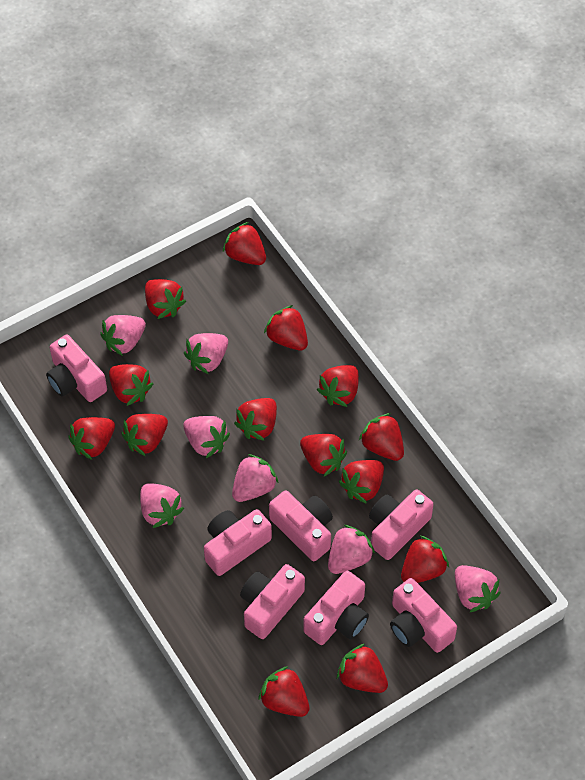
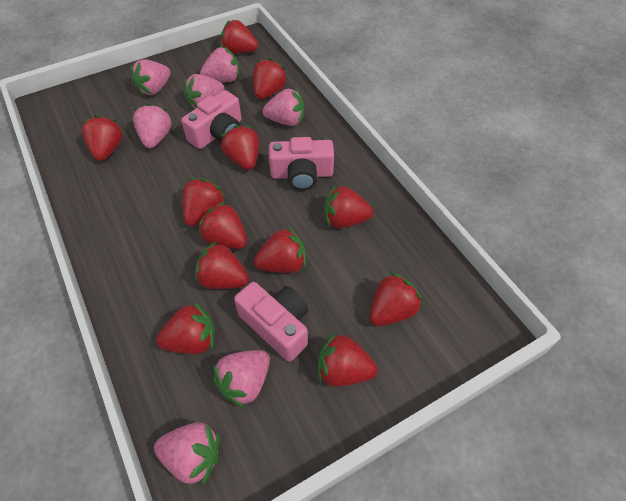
pink camera: 7 -> 3
red strawberry: 14 -> 12

